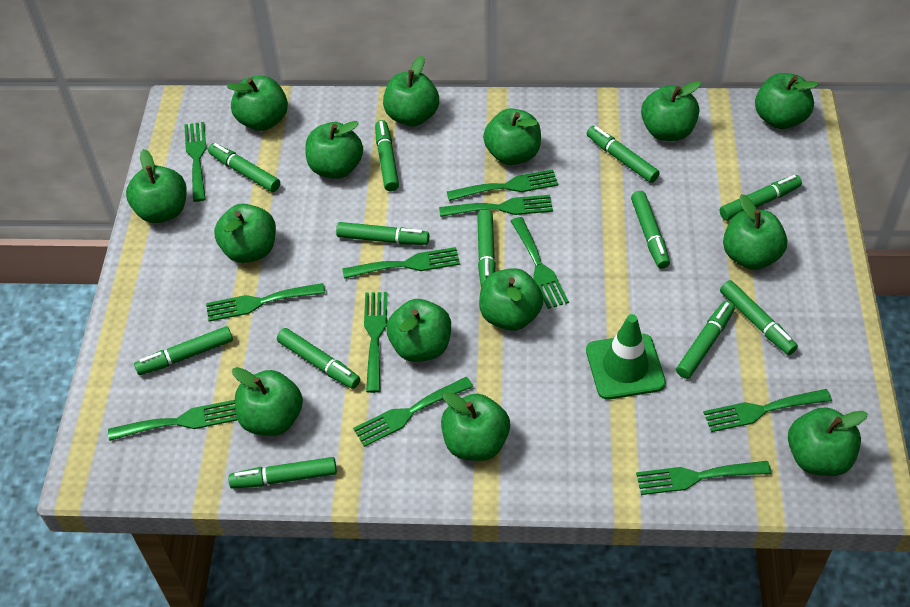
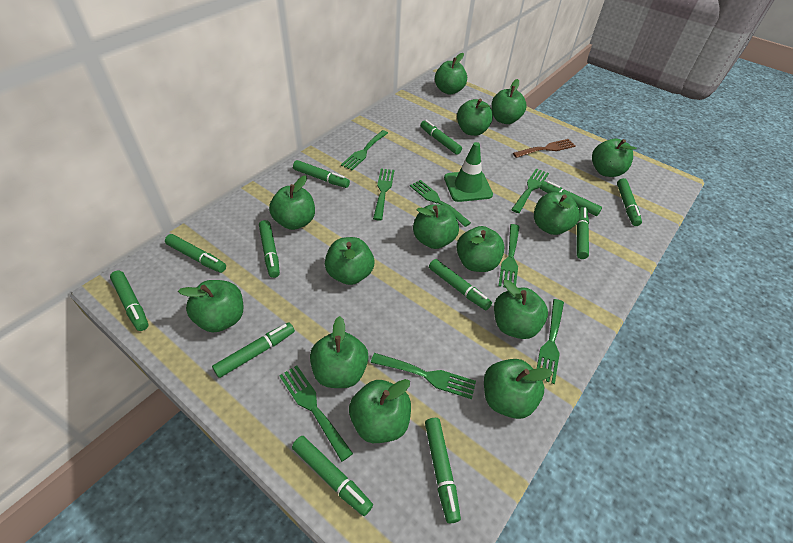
brown fork: 0 -> 1
green fork: 11 -> 8

